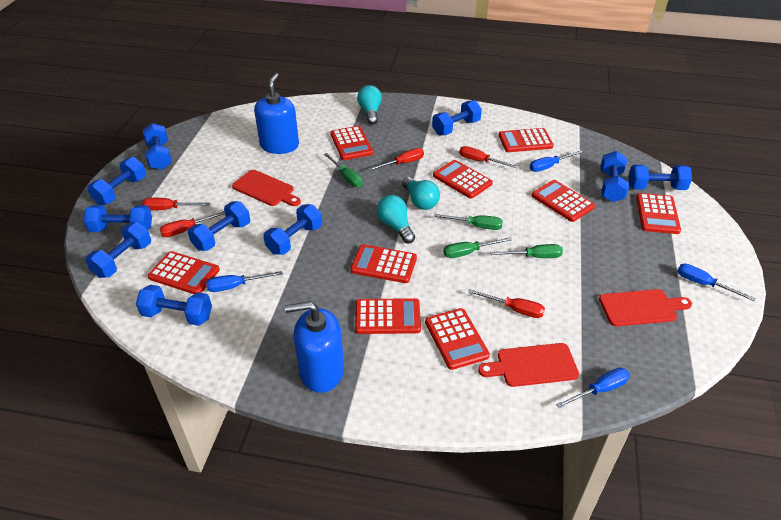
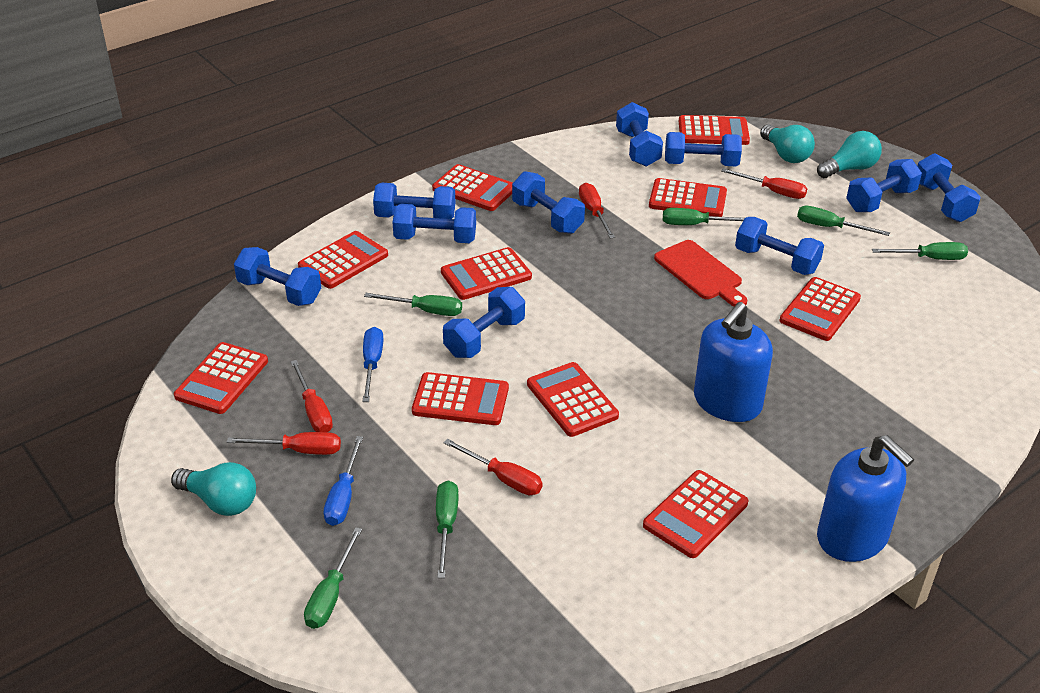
blue screwdriver: 4 -> 2
green screwdriver: 4 -> 6
red calculator: 9 -> 10
red cutting board: 3 -> 1

